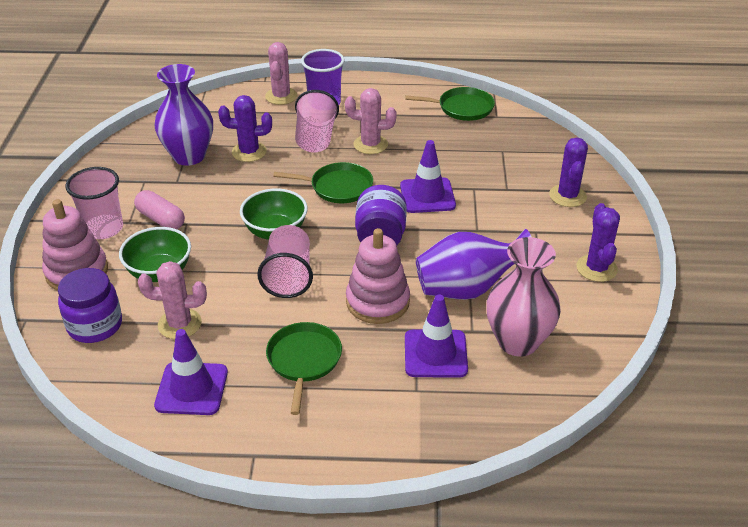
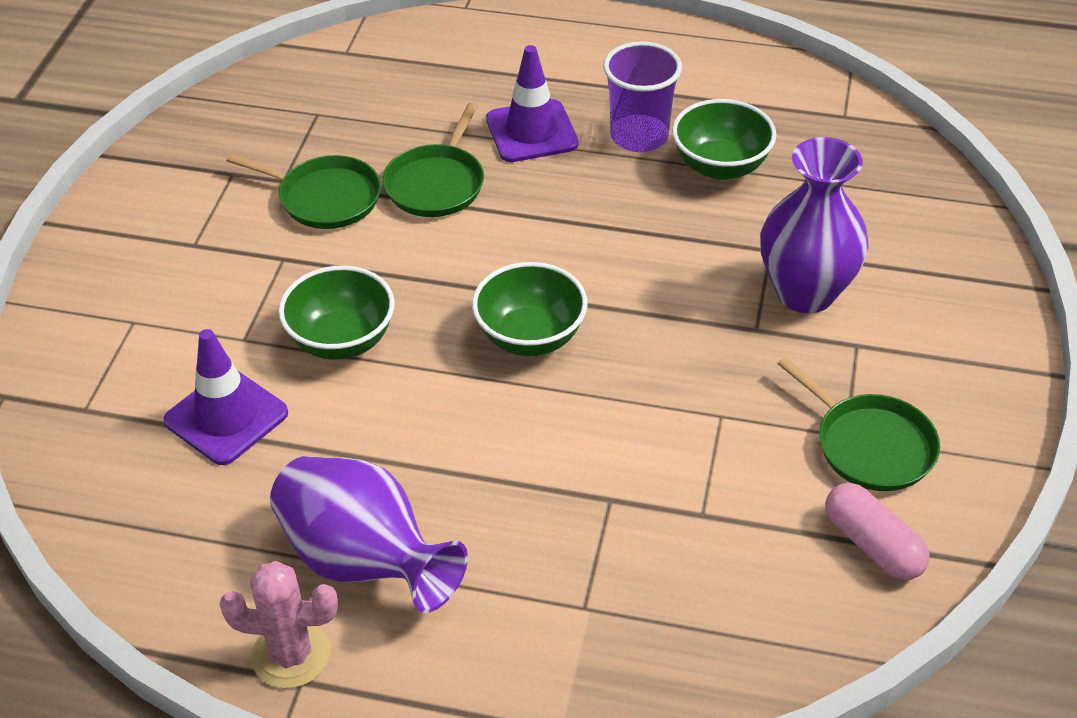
green bowl: 2 -> 3
pink cactus: 3 -> 1
pink cup: 3 -> 0
pink stacking toy: 2 -> 0
pink vase: 1 -> 0
purple cactus: 3 -> 0
purple jar: 2 -> 0
purple traffic cone: 3 -> 2

